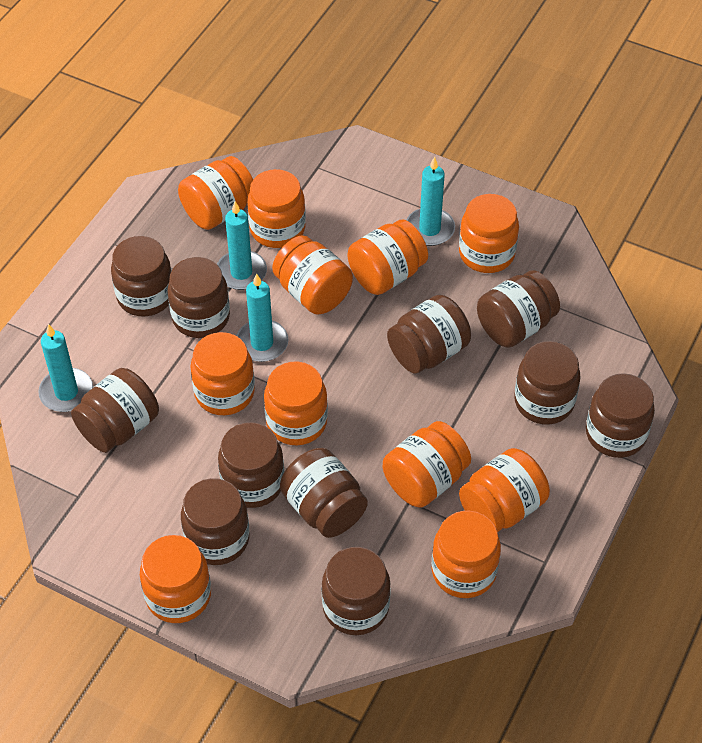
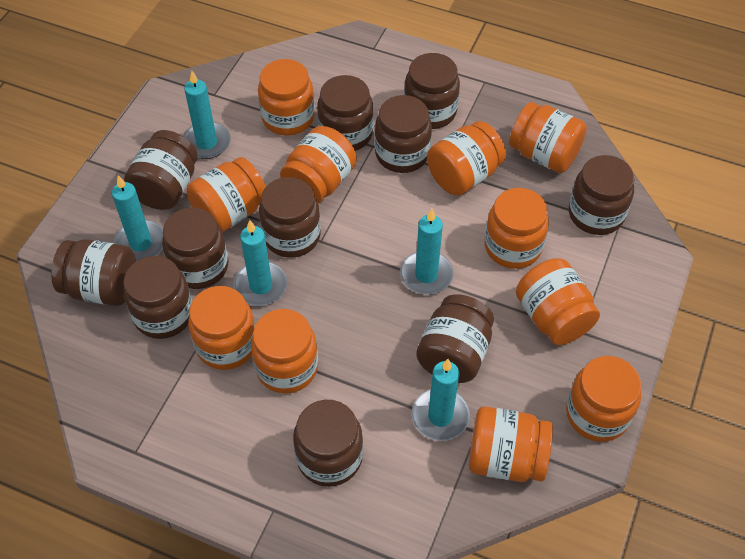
turquoise candle: 4 -> 5

